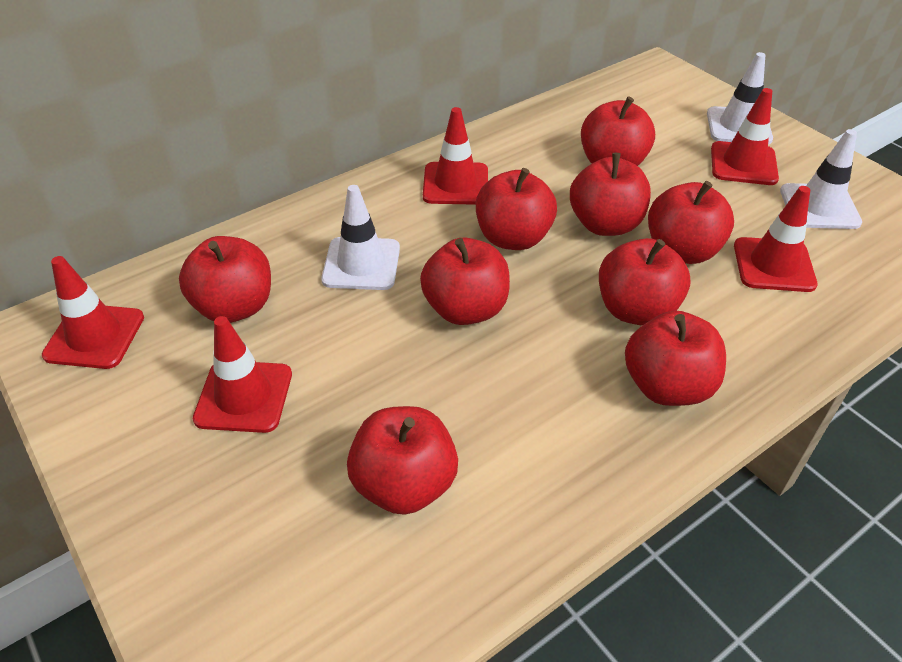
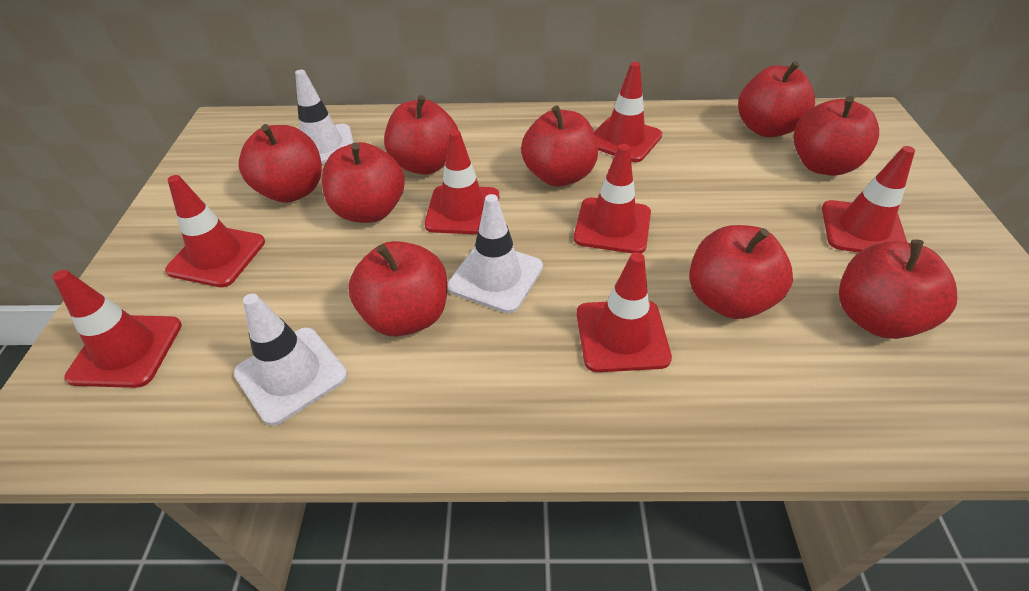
red traffic cone: 5 -> 7

